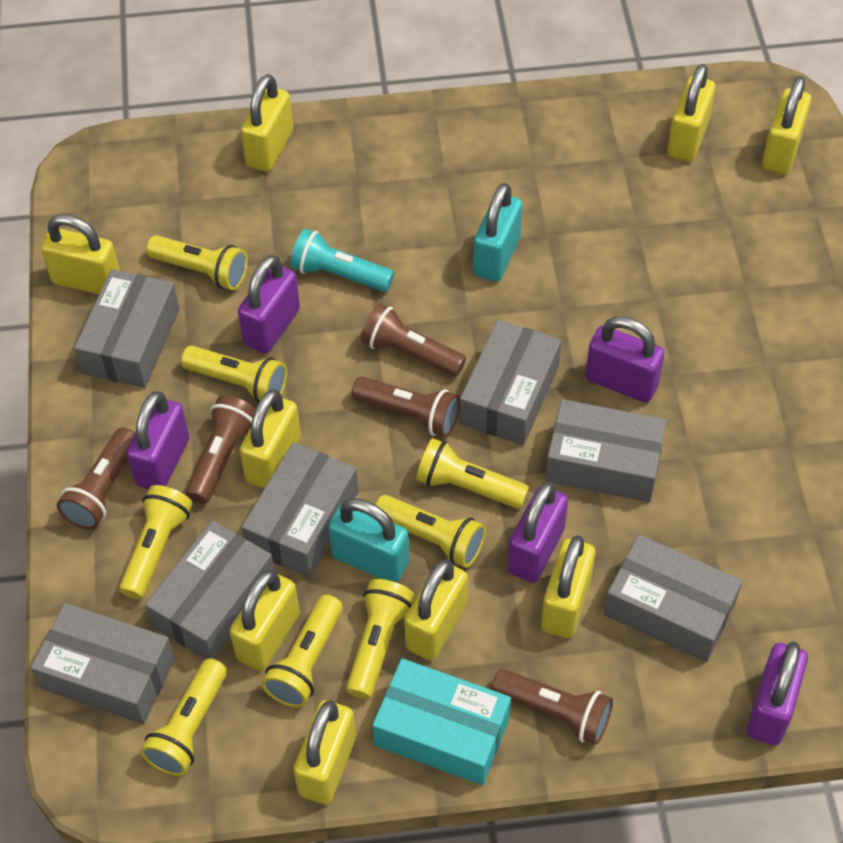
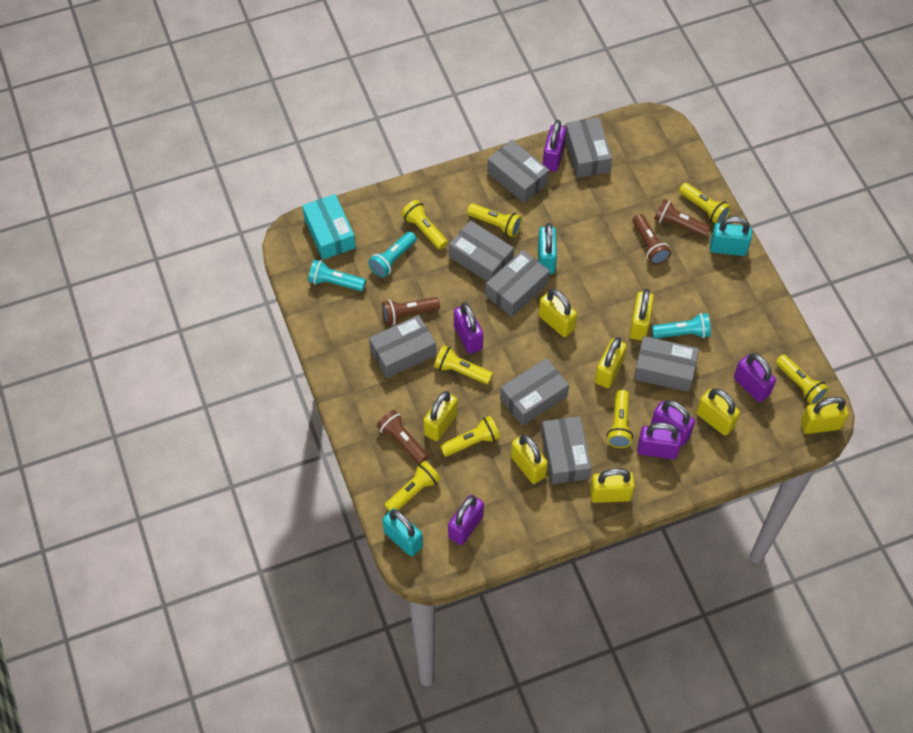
brown flashlight: 5 -> 4
grey box: 7 -> 8
purple padlock: 5 -> 6
turquoise flashlight: 1 -> 3
turquoise padlock: 2 -> 3
yellow padlock: 9 -> 8

